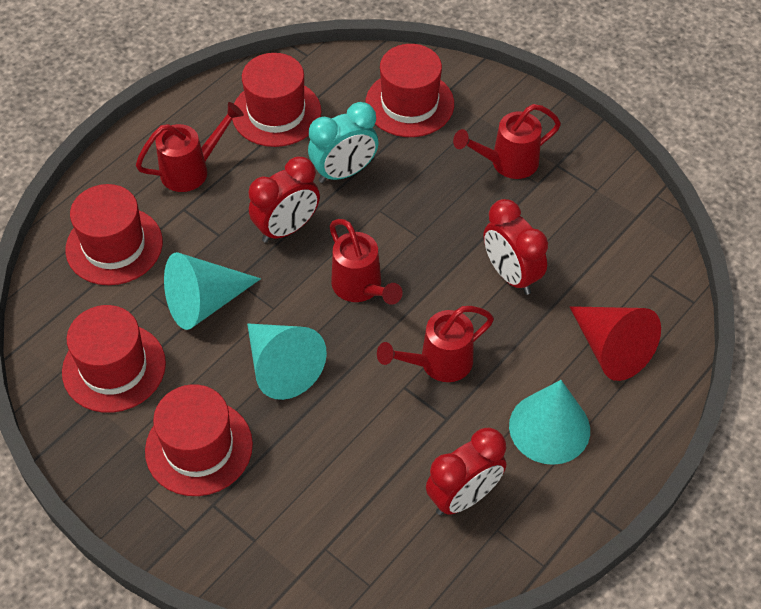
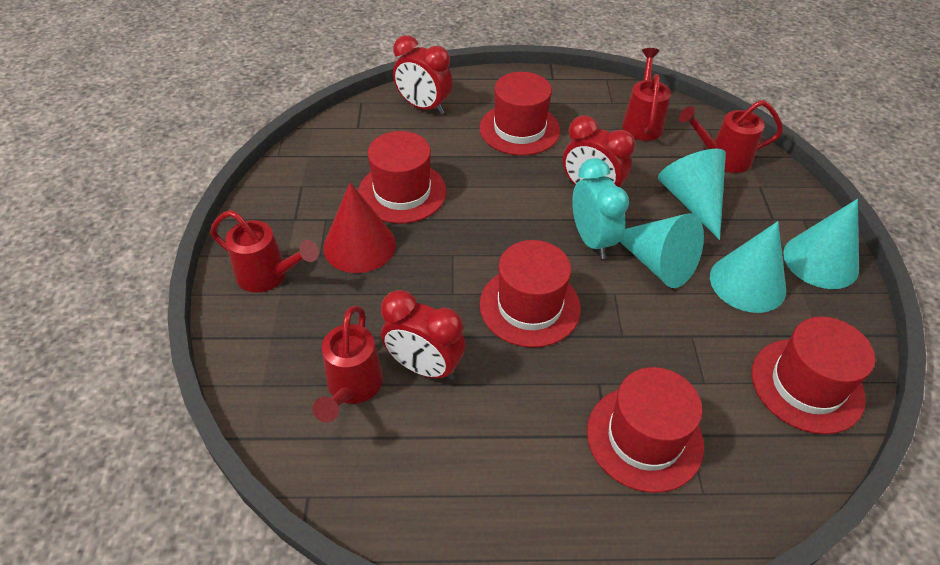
turquoise cone: 3 -> 4

